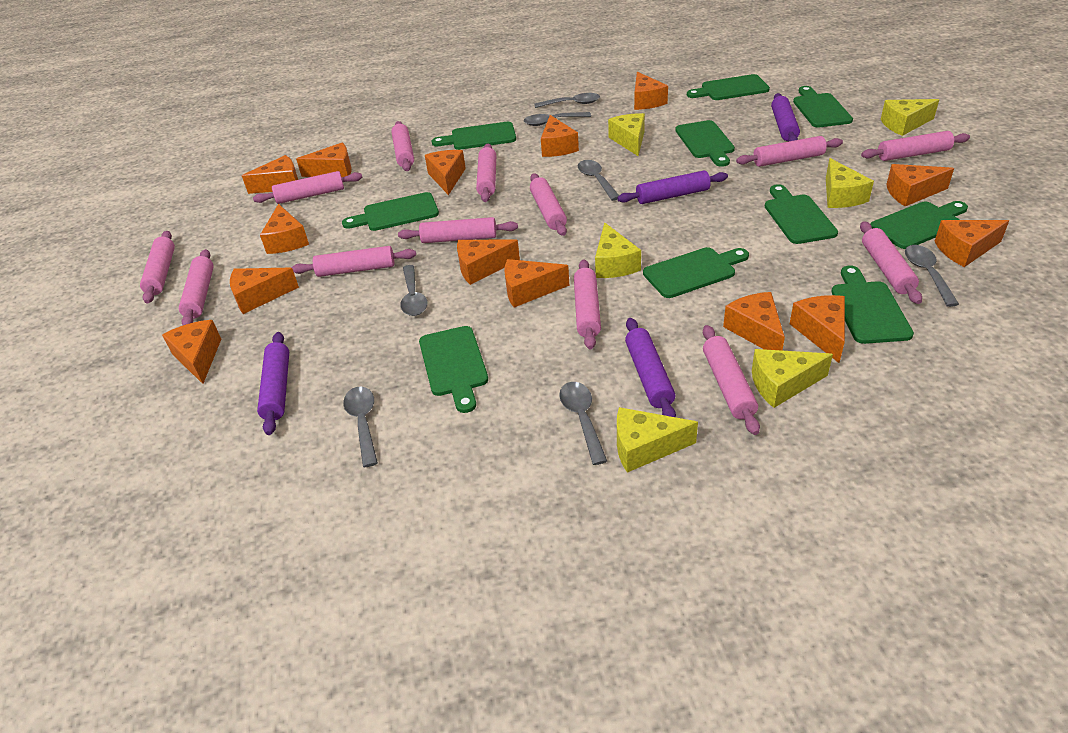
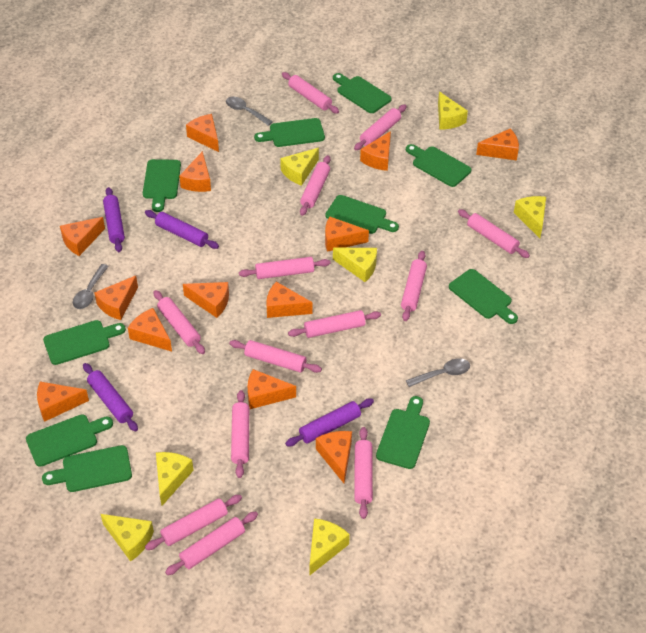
grey spoon: 7 -> 3
orange cheese: 14 -> 13
yellow cheese: 6 -> 7

